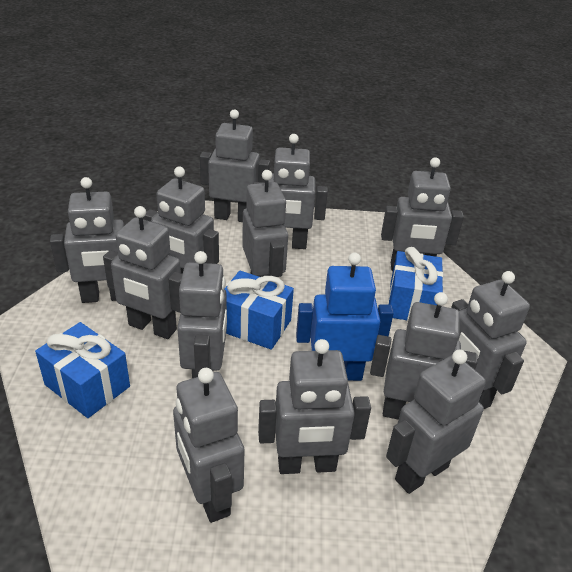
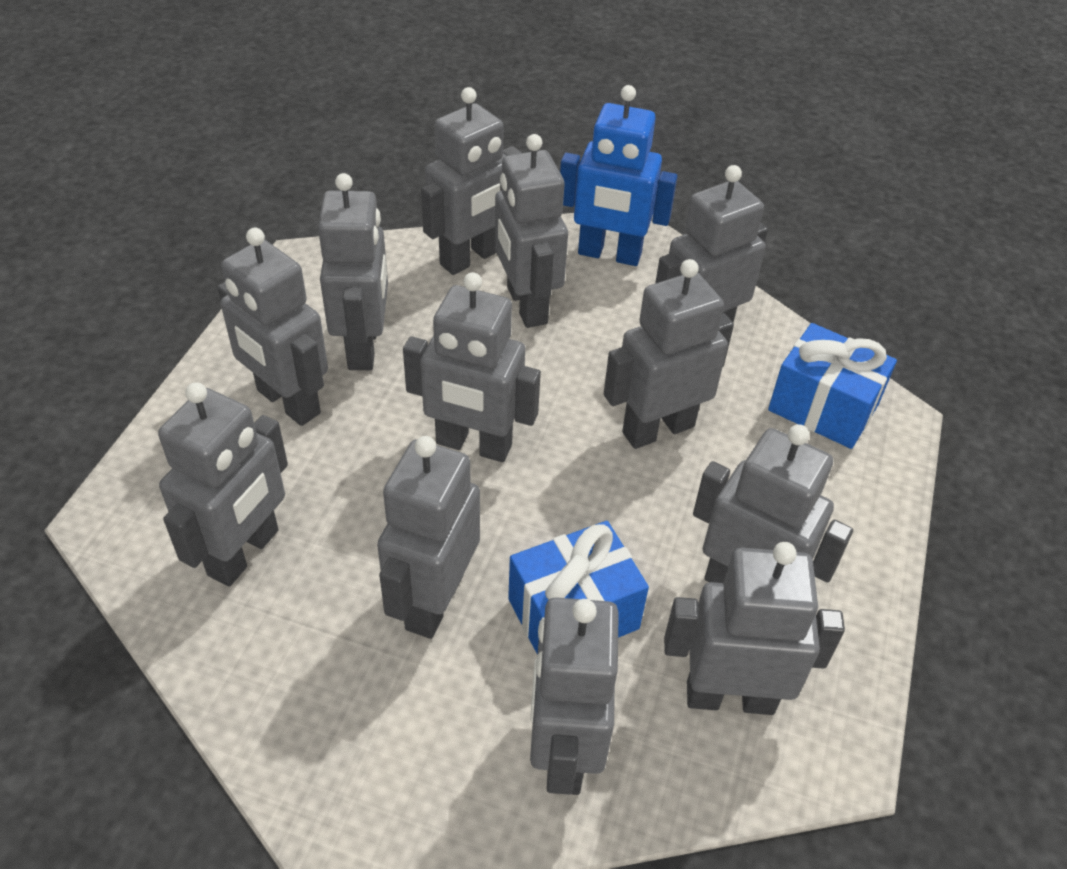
blue gift: 3 -> 2
grey robot: 13 -> 12

